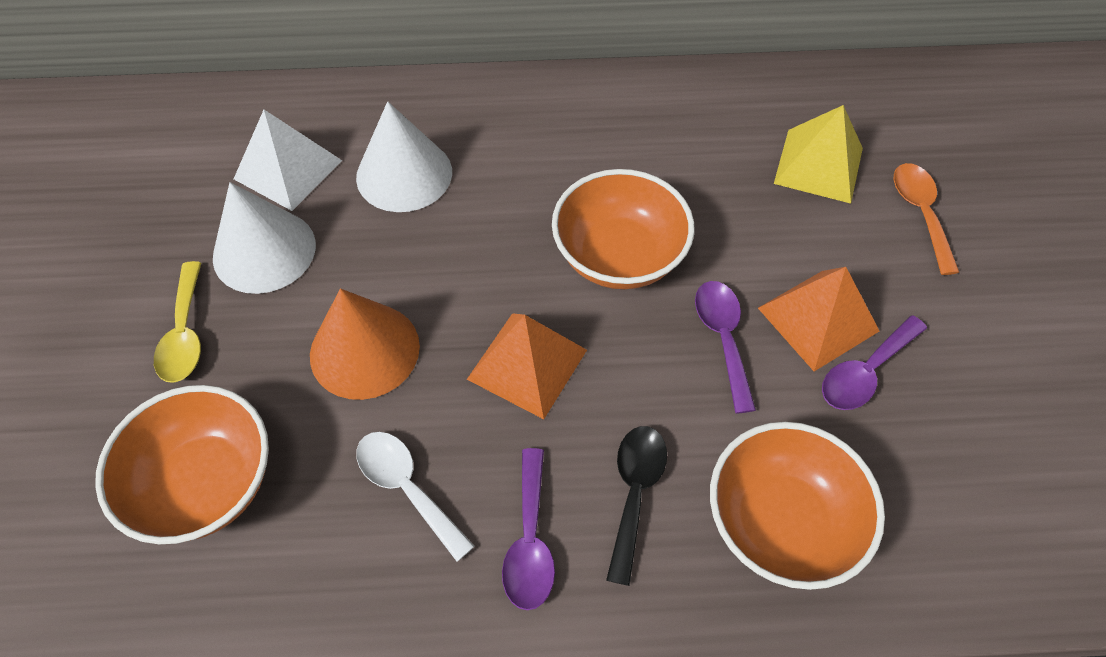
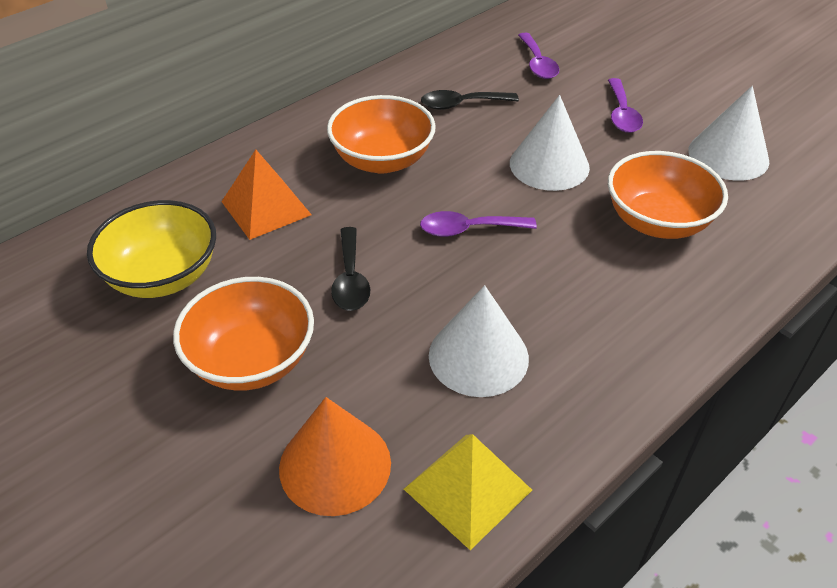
black spoon: 1 -> 2
orange pyramid: 2 -> 1
orange spoon: 1 -> 0
white cone: 2 -> 3
white pyramid: 1 -> 0
white spoon: 1 -> 0
yellow bowl: 0 -> 1
yellow spoon: 1 -> 0

